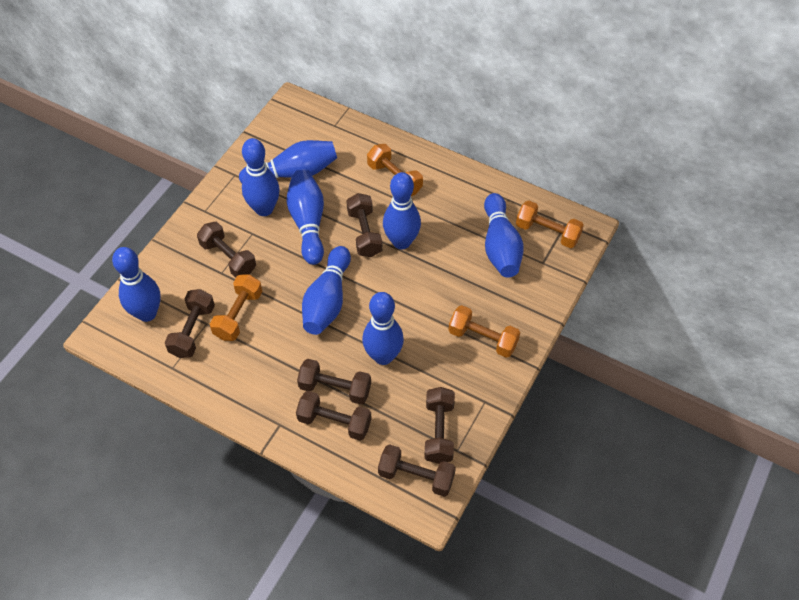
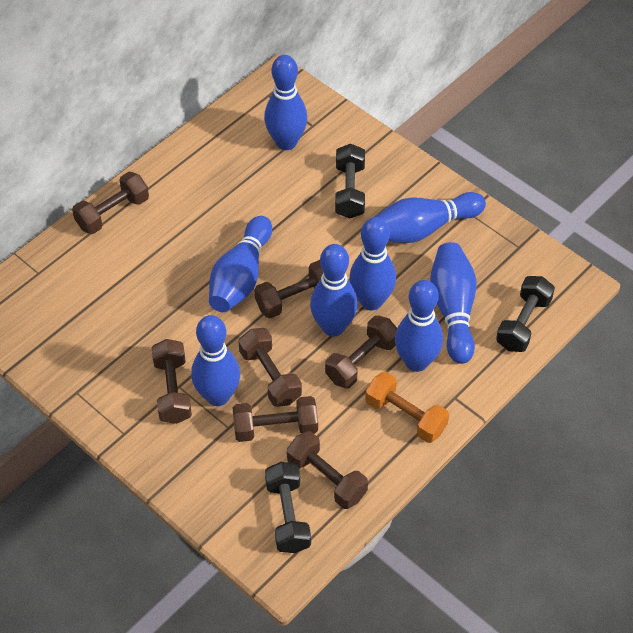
black dumbbell: 0 -> 3
orange dumbbell: 4 -> 1

